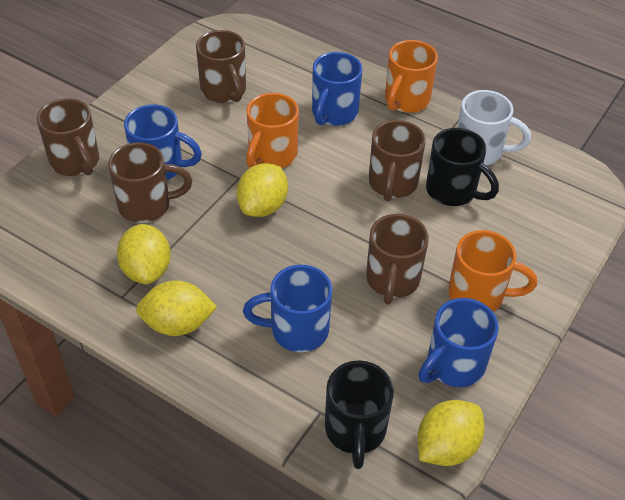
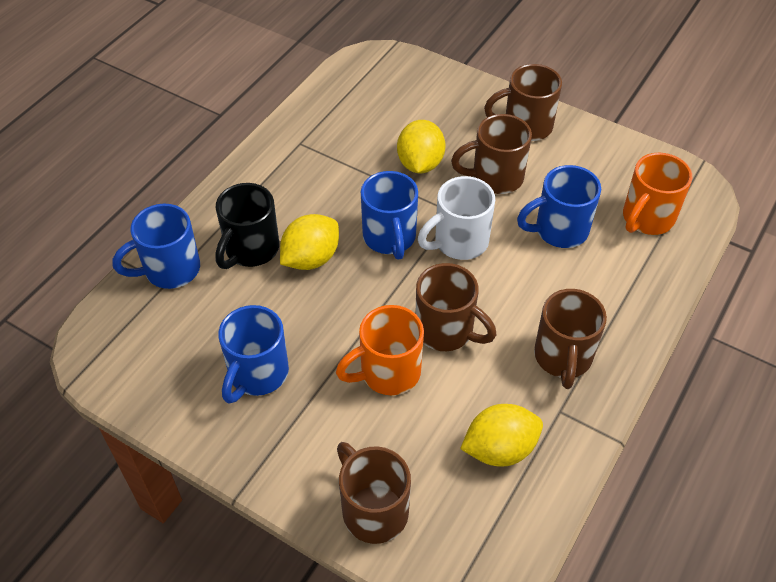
black mug: 2 -> 1
orange mug: 3 -> 2
yellow lemon: 4 -> 3

